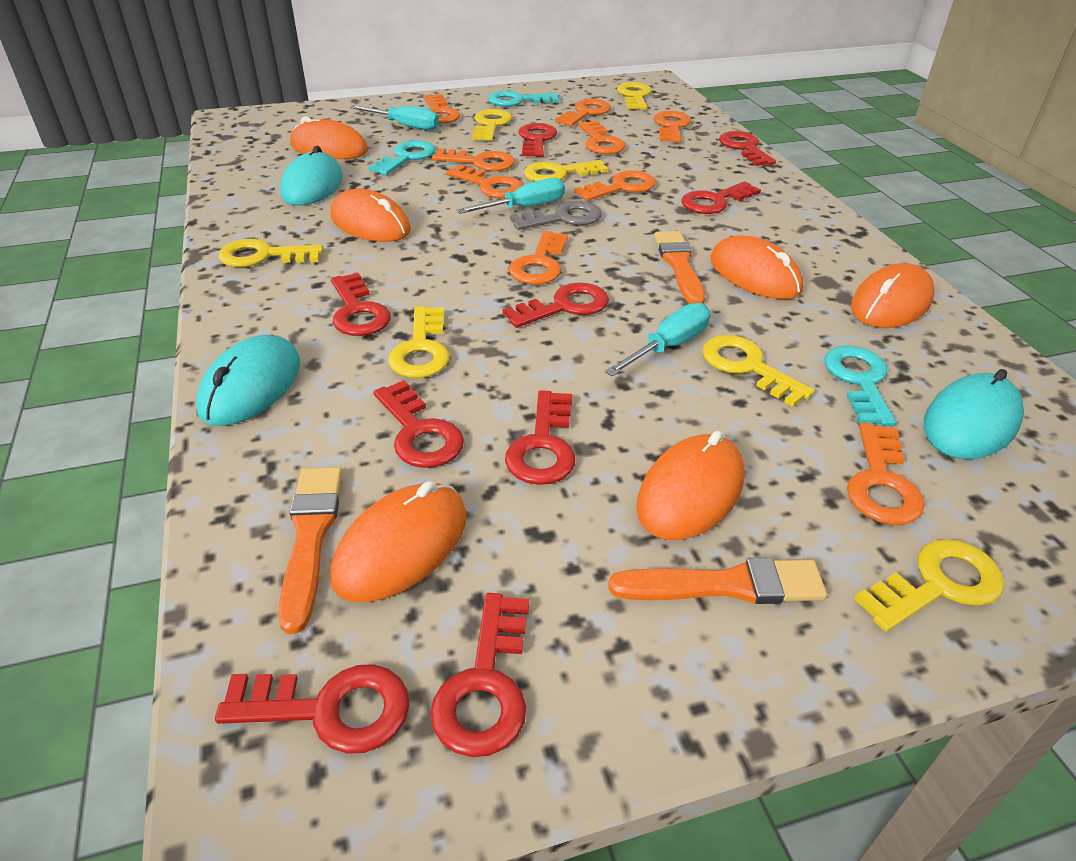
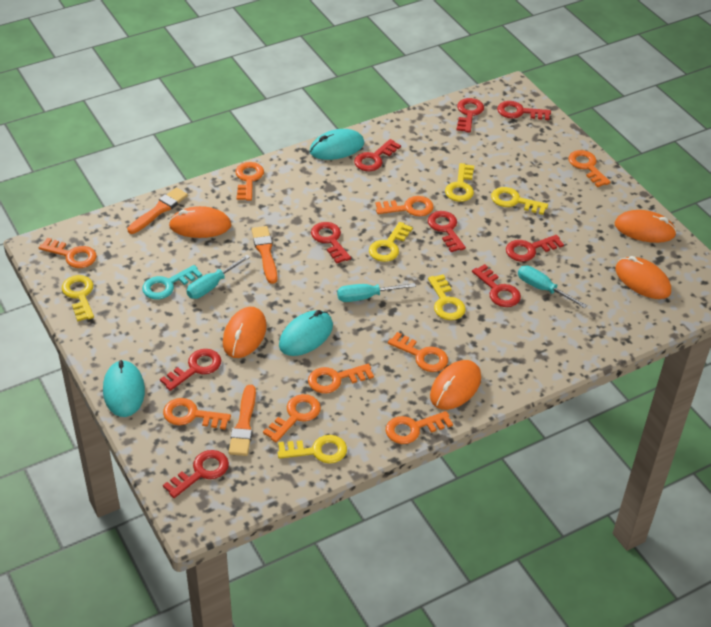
grey key: 1 -> 0
orange mouse: 6 -> 5
turquoise key: 3 -> 1
yellow key: 7 -> 6

